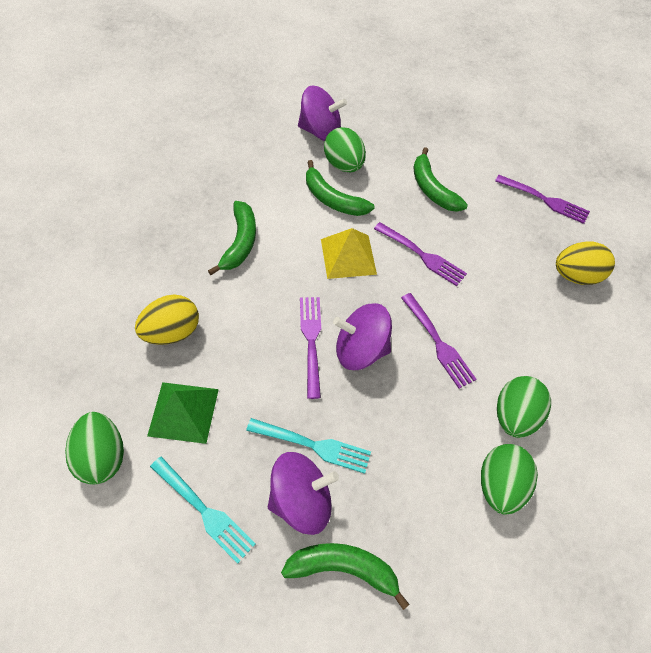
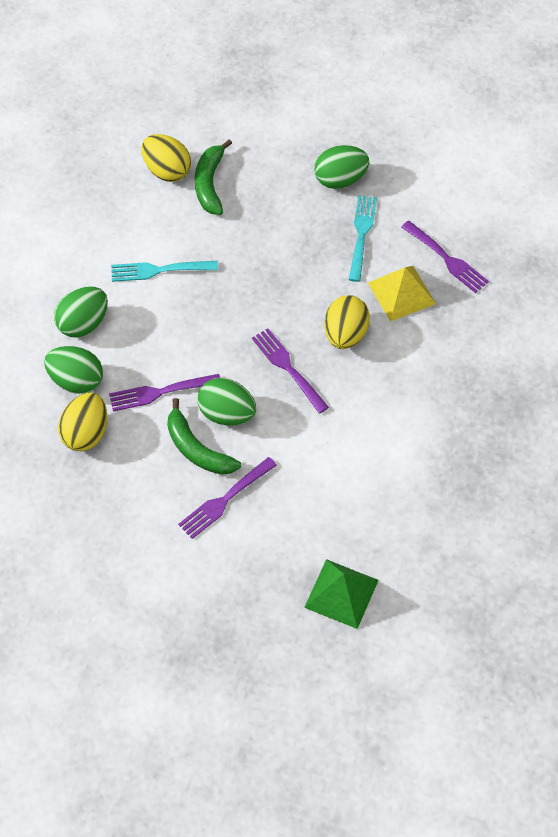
green banana: 4 -> 2
purple spinning top: 3 -> 0
yellow egg: 2 -> 3

